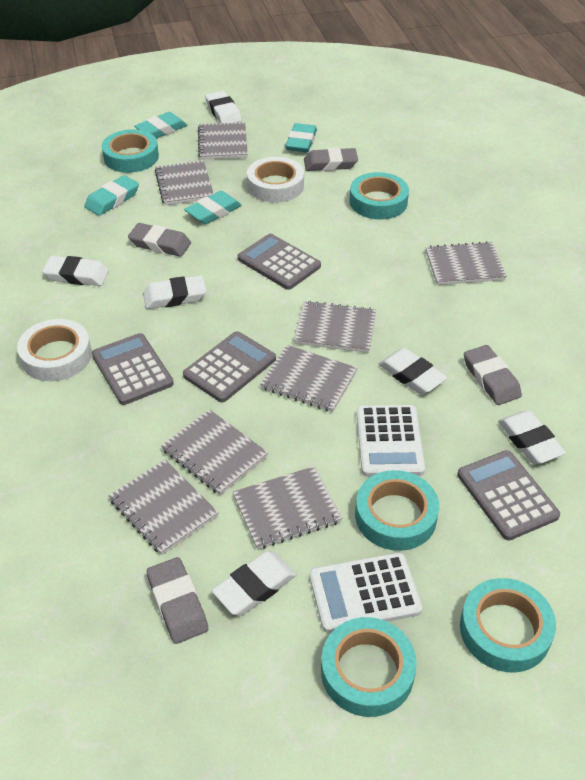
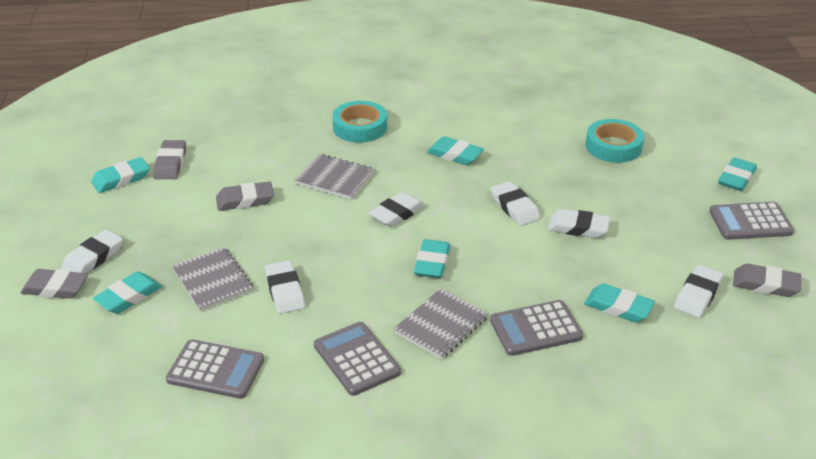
grey notebook: 8 -> 3
turquoise eraser: 4 -> 6
turquoise tape: 5 -> 2
white calculator: 2 -> 0
white tape: 2 -> 0

